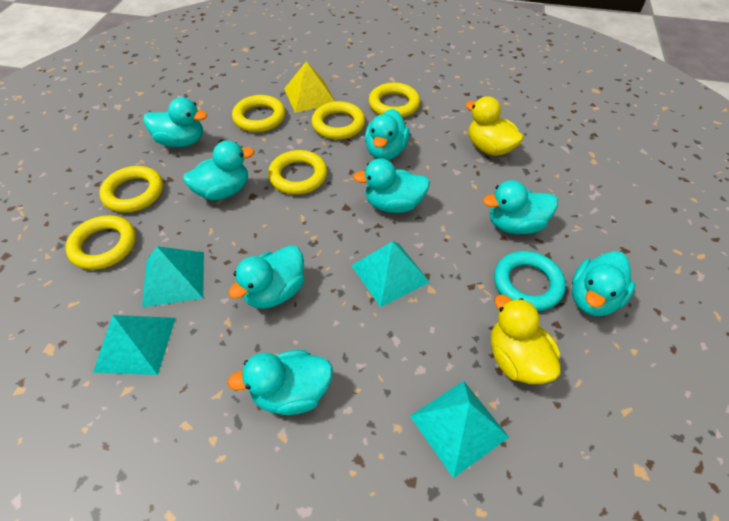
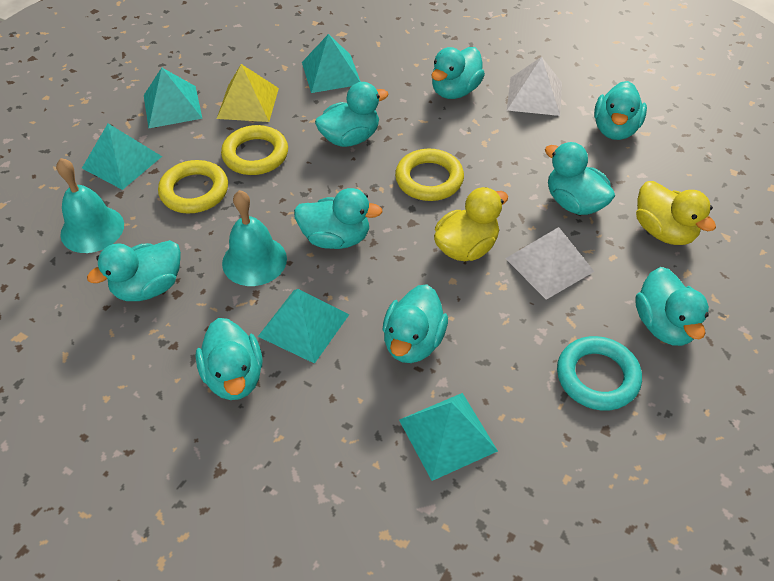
turquoise bell: 0 -> 2
turquoise duck: 8 -> 9
turquoise pyramid: 4 -> 5
white pyramid: 0 -> 2
yellow ring: 6 -> 3

